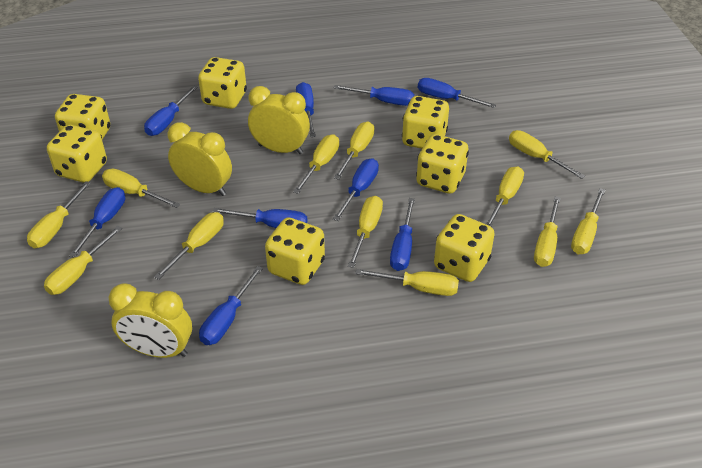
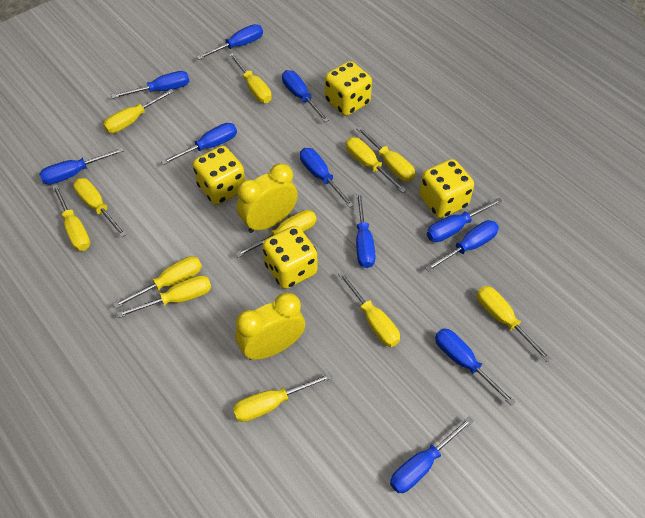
blue screwdriver: 9 -> 11
yellow clock: 3 -> 2
yellow dice: 7 -> 4

